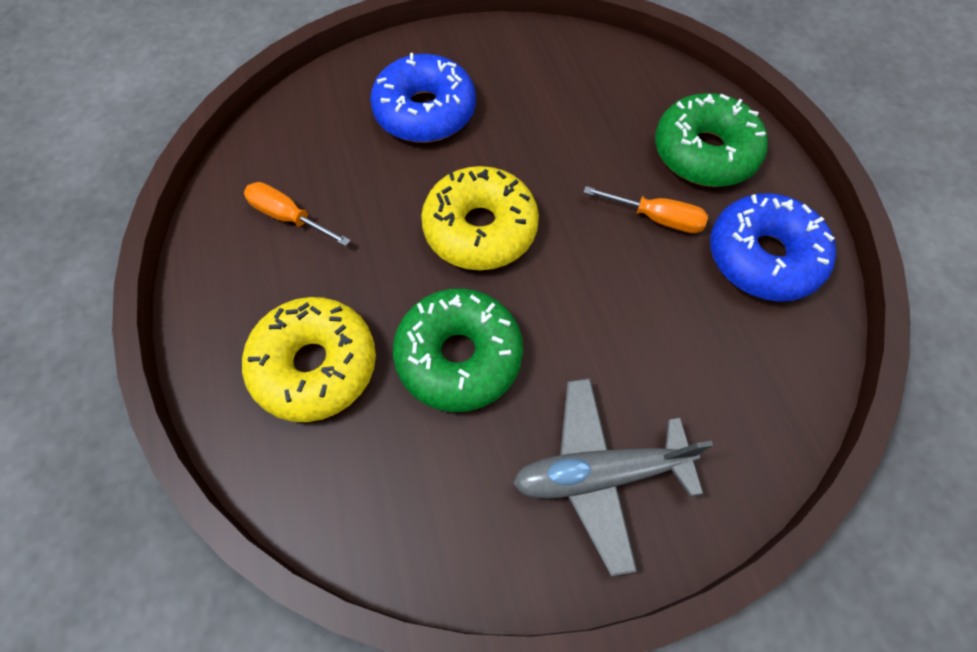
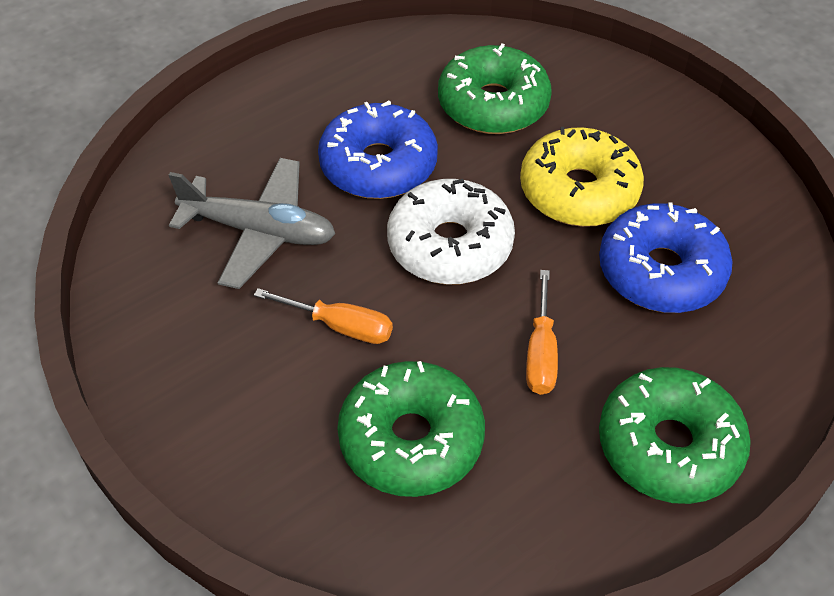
green donut: 2 -> 3
white donut: 0 -> 1
yellow donut: 2 -> 1

